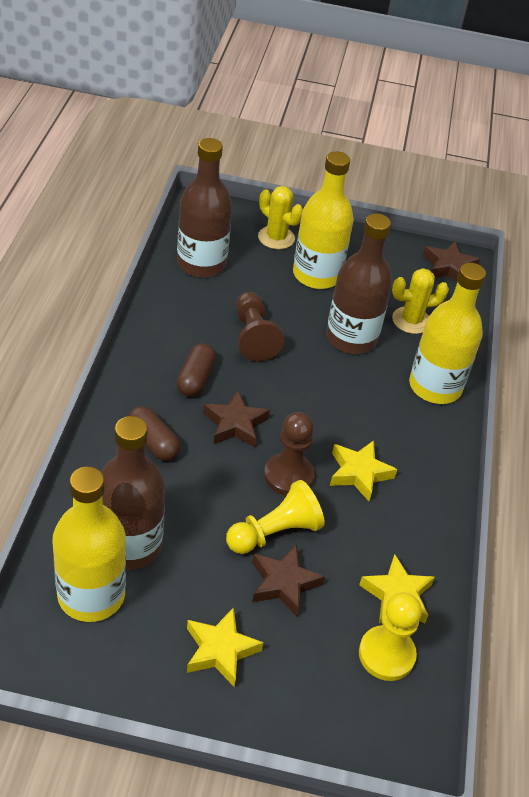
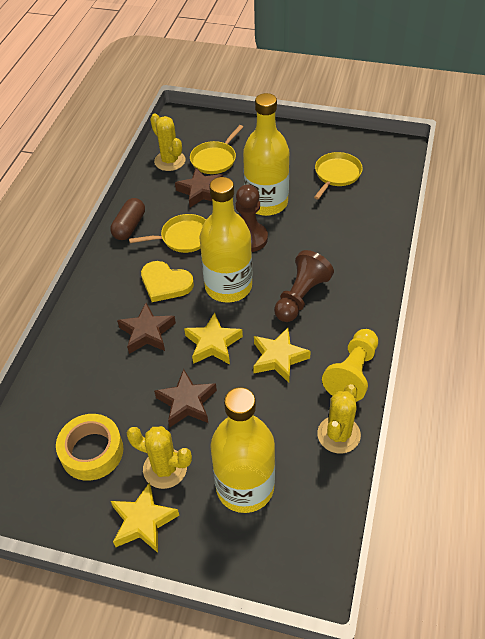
brown bottle: 3 -> 0
brown capsule: 2 -> 1
yellow cactus: 2 -> 3
yellow heart: 0 -> 1
yellow pan: 0 -> 3
yellow pawn: 2 -> 1
yellow tape: 0 -> 1

